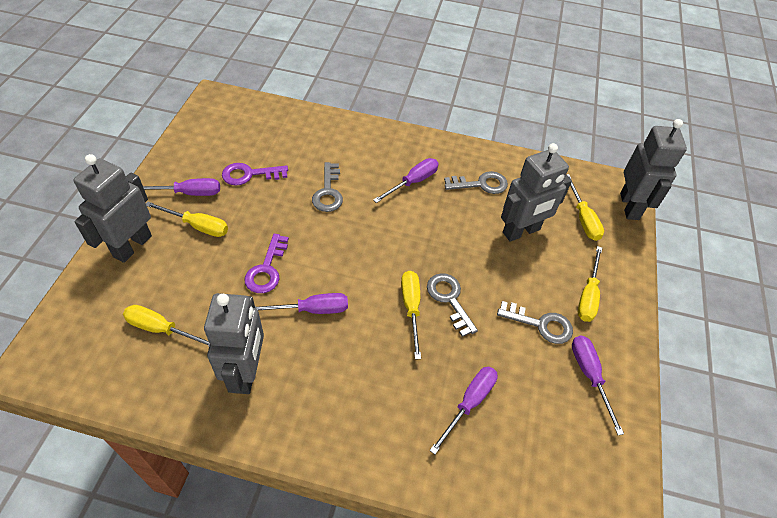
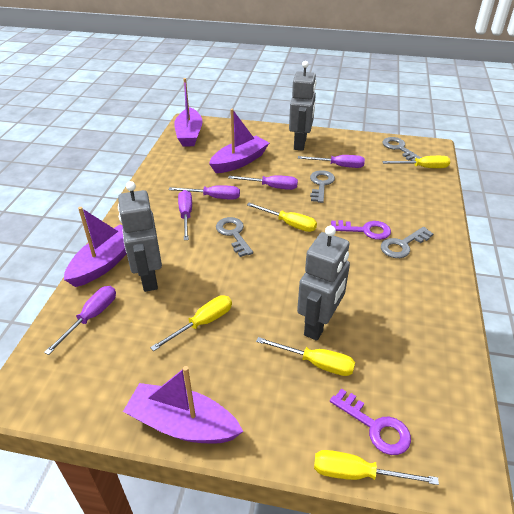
grey robot: 4 -> 3
purple boat: 0 -> 4

